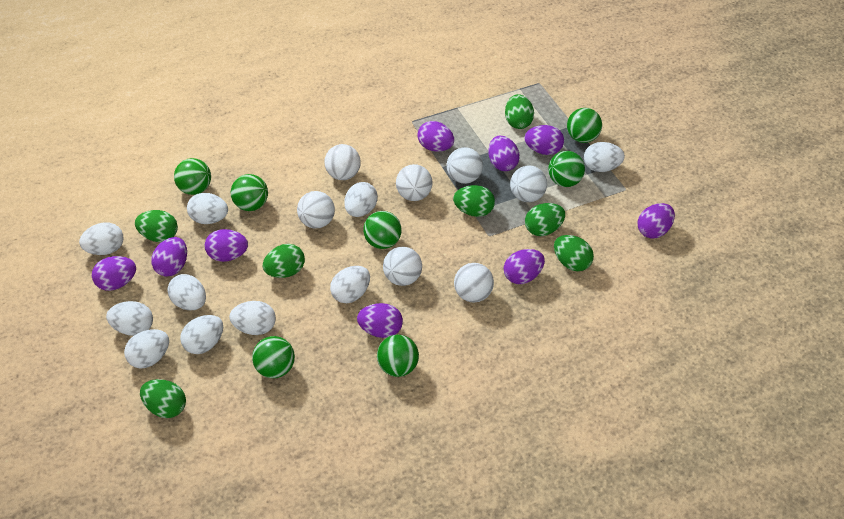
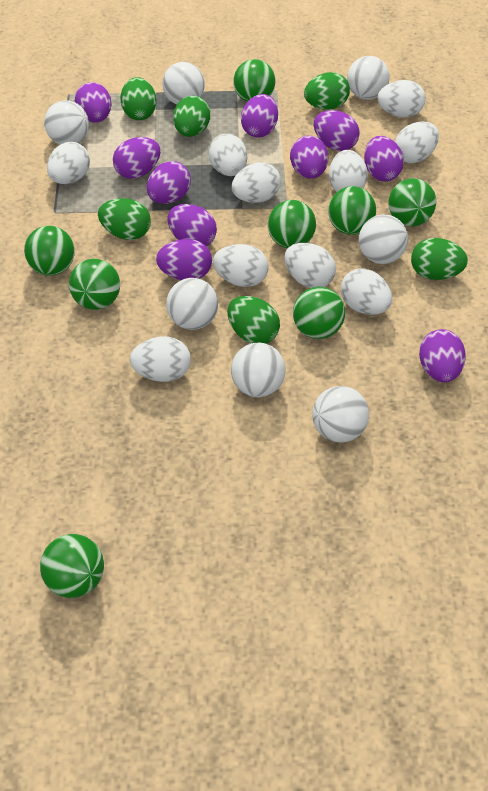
green ball: 7 -> 8
green egg: 7 -> 6
purple egg: 9 -> 10

